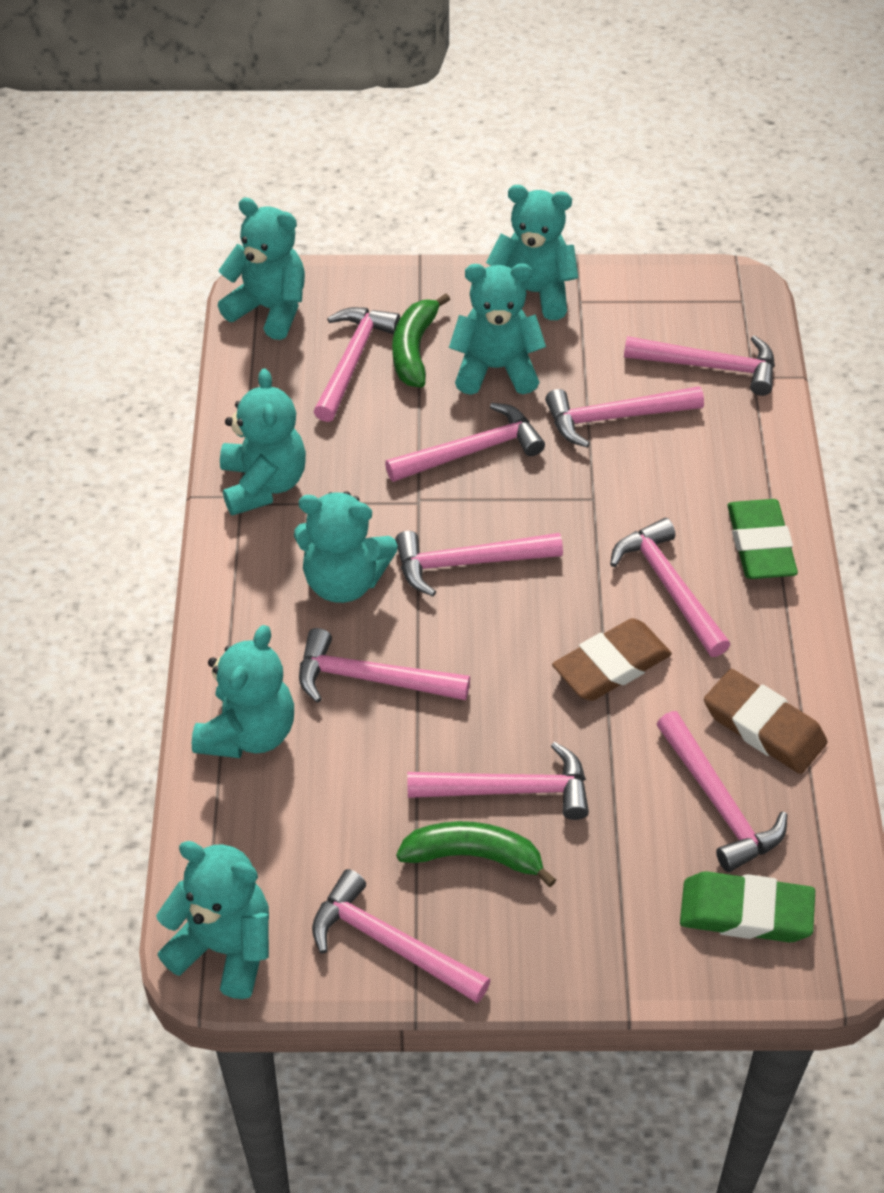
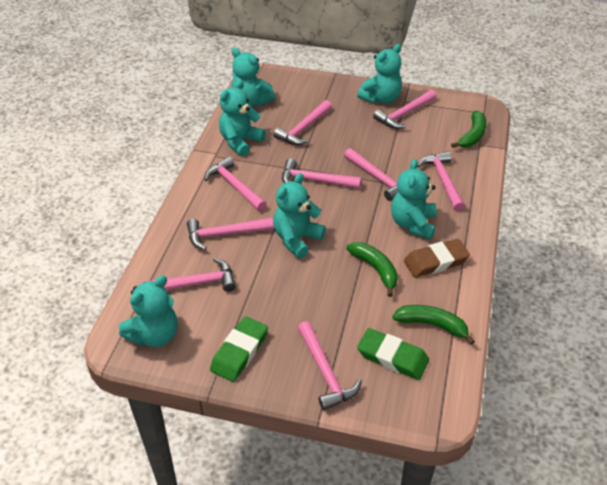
brown eraser: 2 -> 1
green banana: 2 -> 3
pink hammer: 10 -> 9
turquoise teddy bear: 7 -> 6

